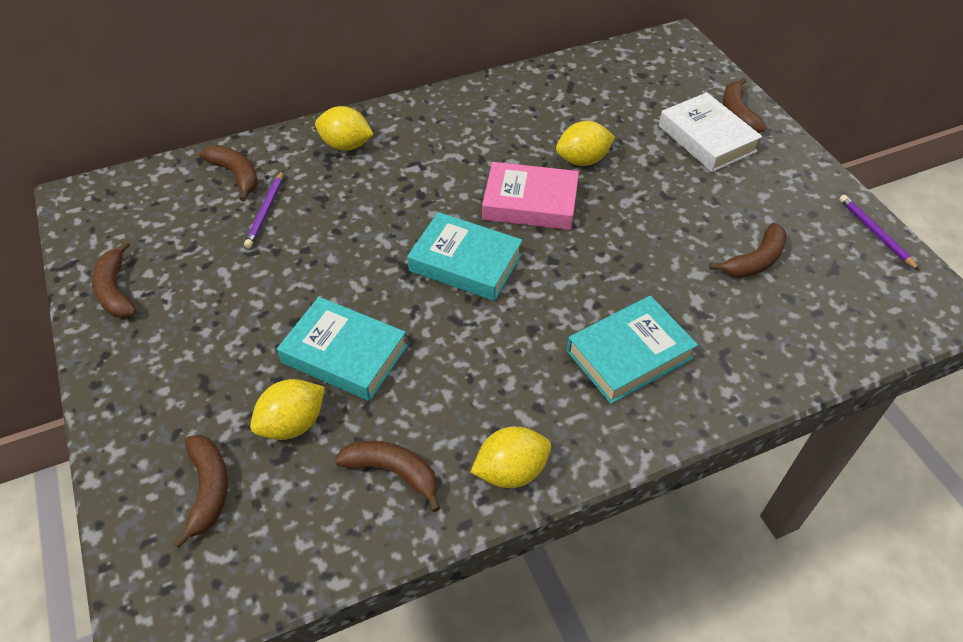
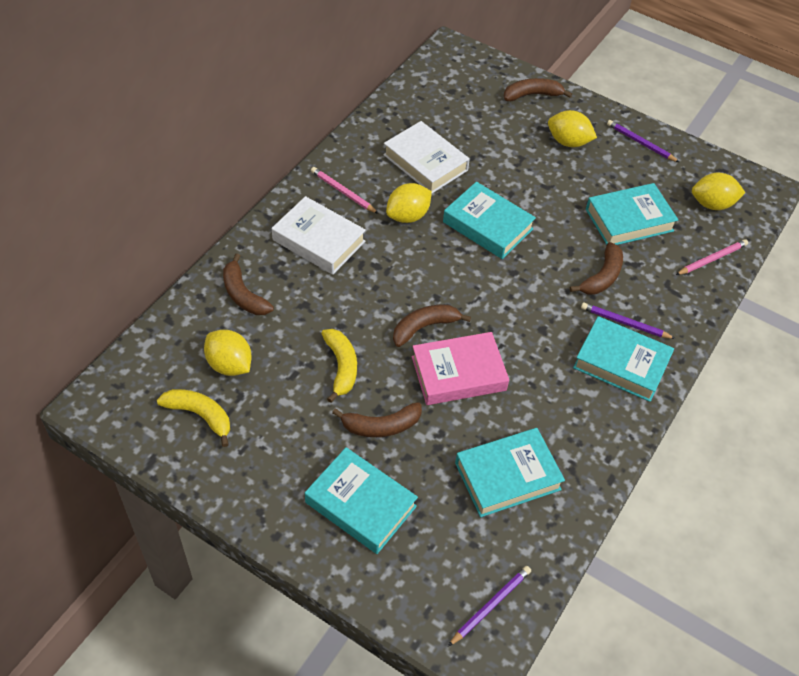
brown banana: 6 -> 5
pink pencil: 0 -> 2
purple pencil: 2 -> 3
turquoise book: 3 -> 5
white book: 1 -> 2
yellow banana: 0 -> 2

